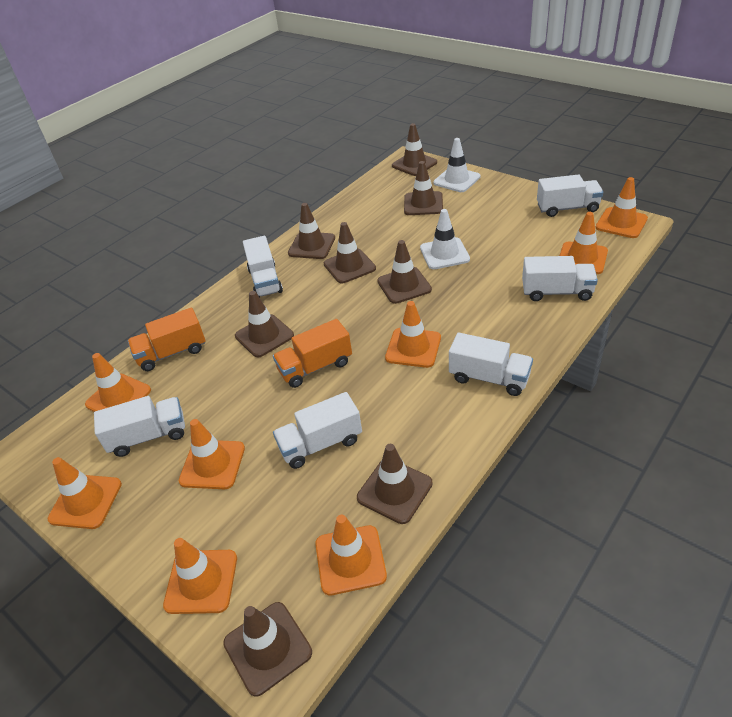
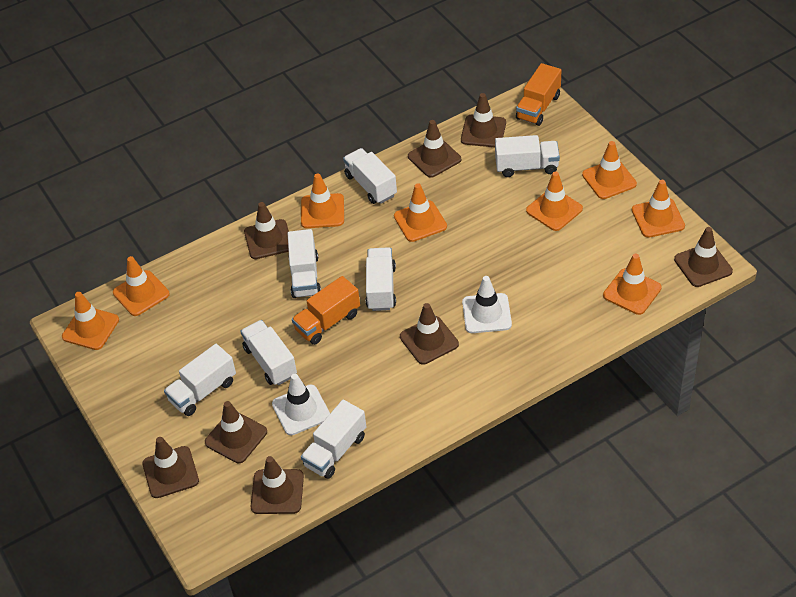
white truck: 6 -> 7

